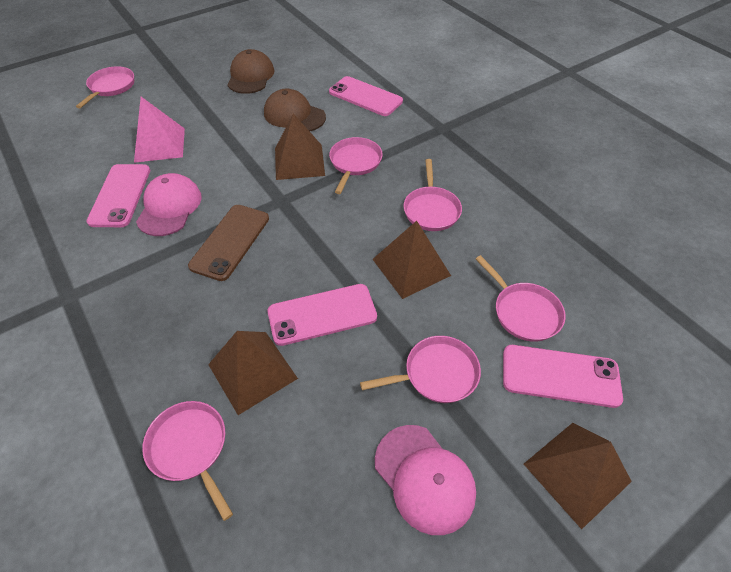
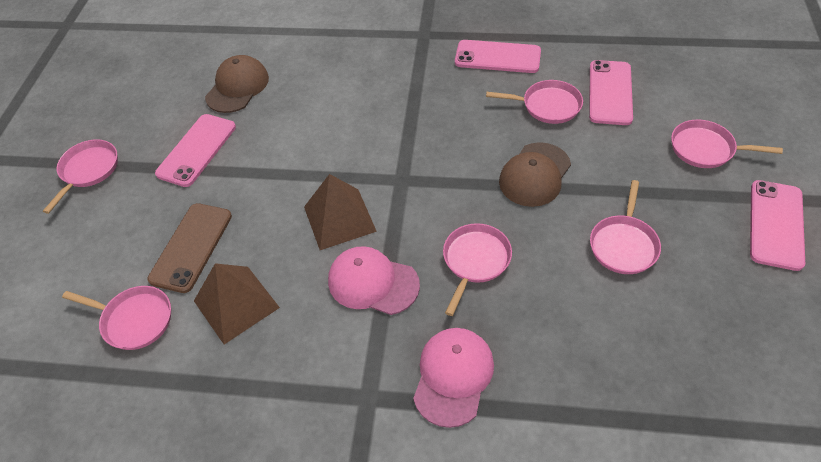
brown pyramid: 4 -> 2
pink pyramid: 1 -> 0

